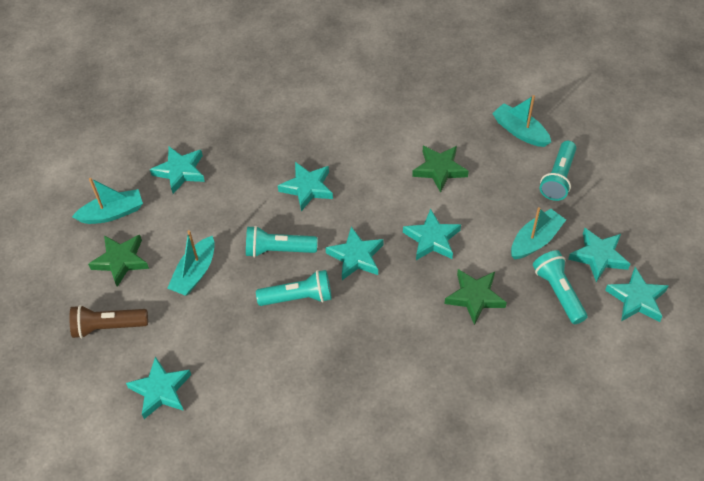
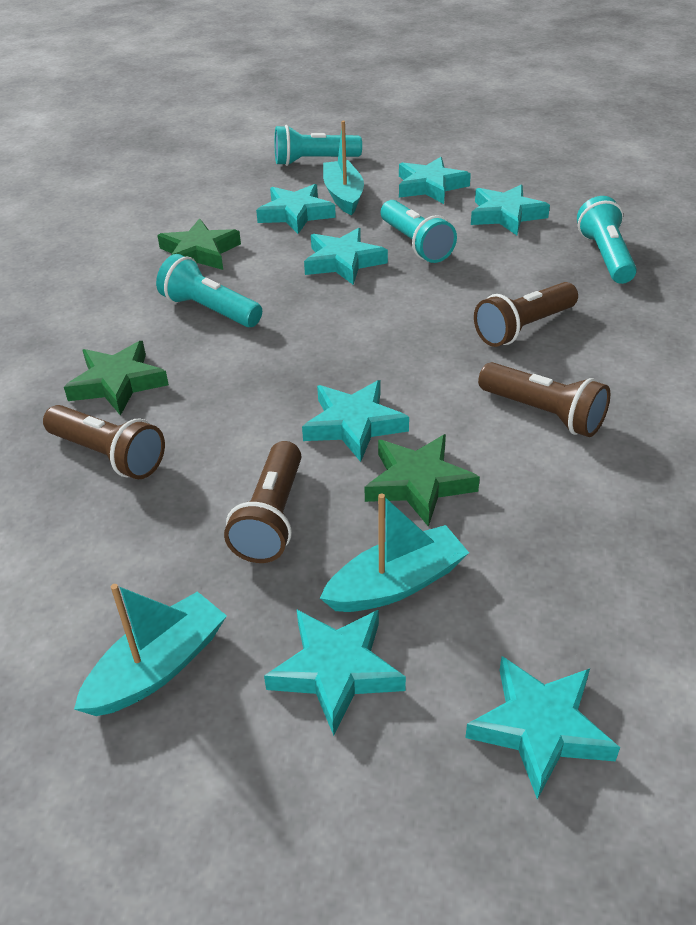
brown flashlight: 1 -> 4
turquoise boat: 4 -> 3

